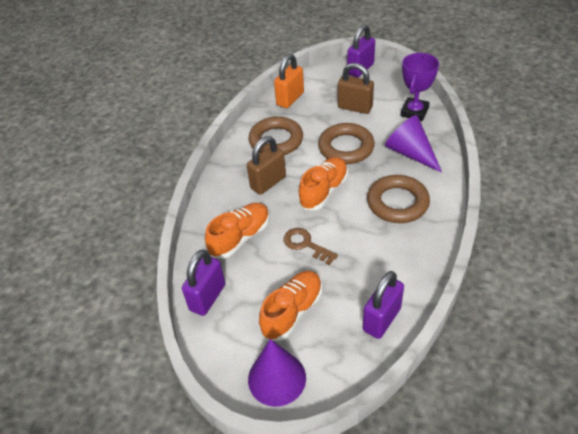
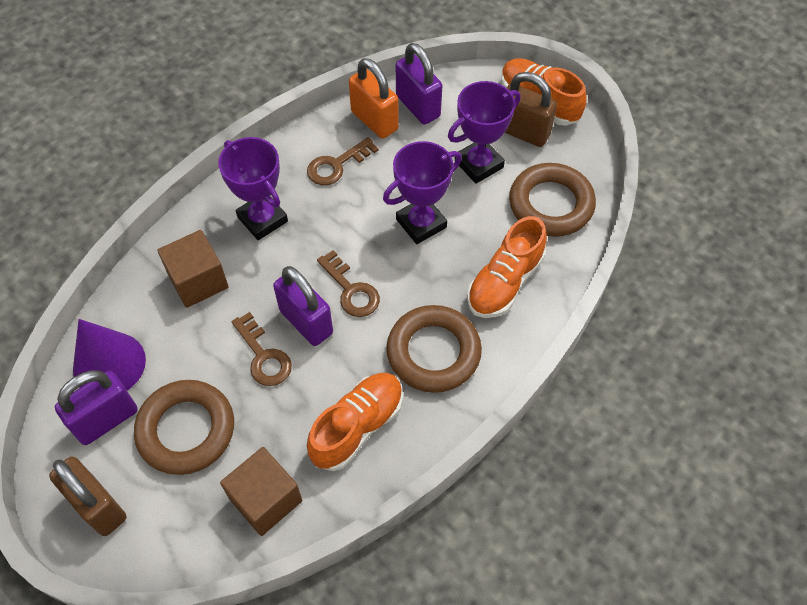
brown cube: 0 -> 2
brown key: 1 -> 3
purple cone: 2 -> 1
purple trophy: 1 -> 3

